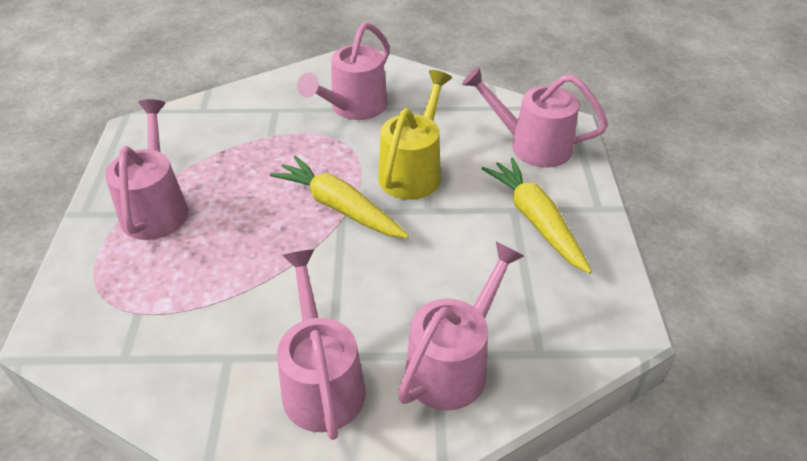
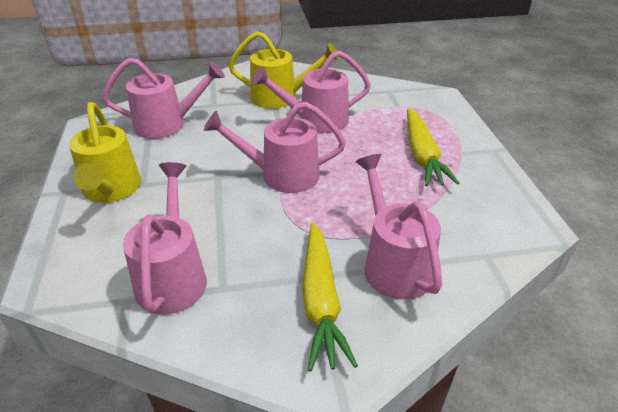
yellow watering can: 1 -> 2

